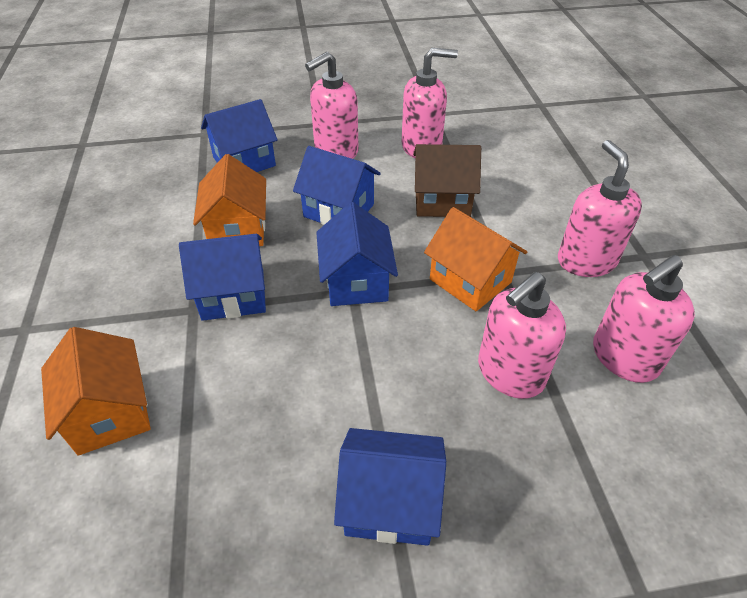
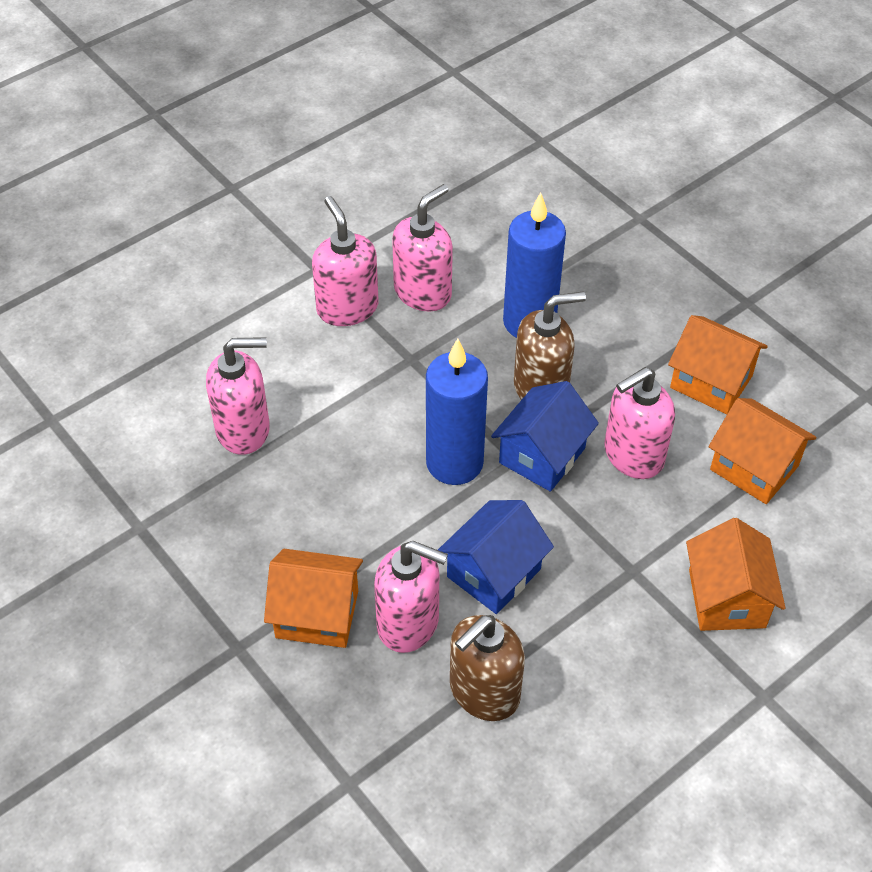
blue candle: 0 -> 2
blue house: 5 -> 2
brown house: 1 -> 0
brown soap dispenser: 0 -> 2
orange house: 3 -> 4

